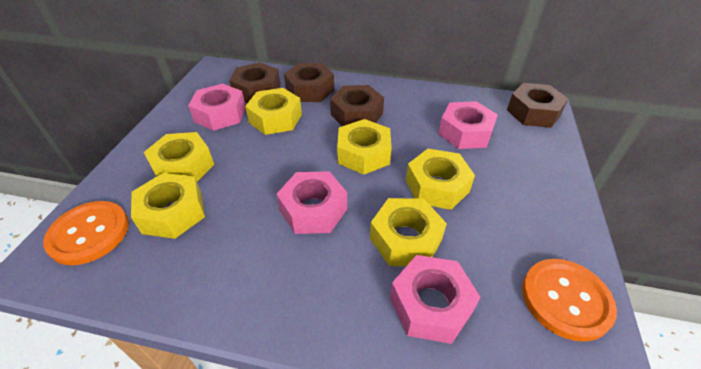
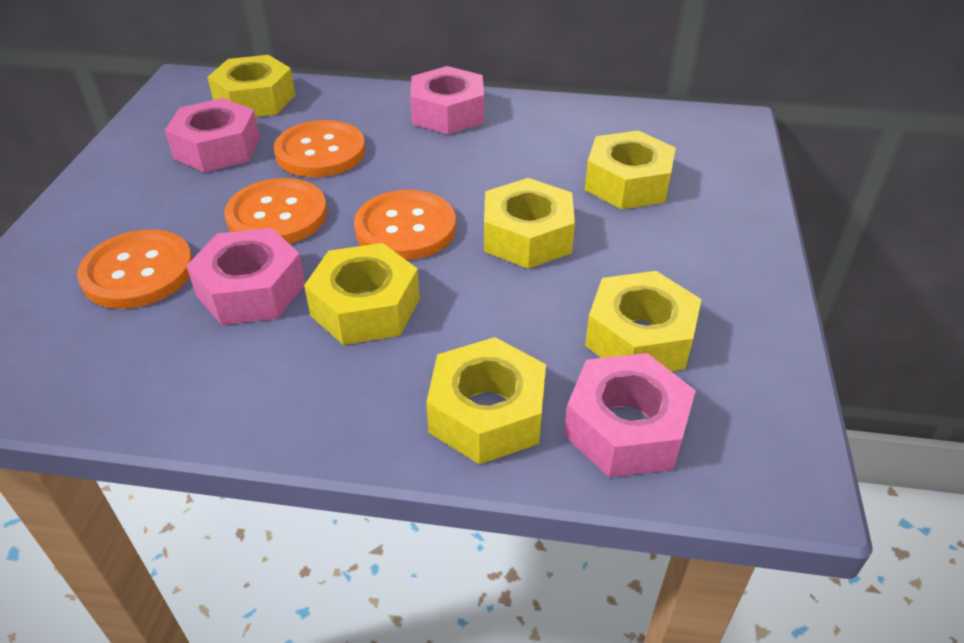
brown nut: 4 -> 0
orange button: 2 -> 4

